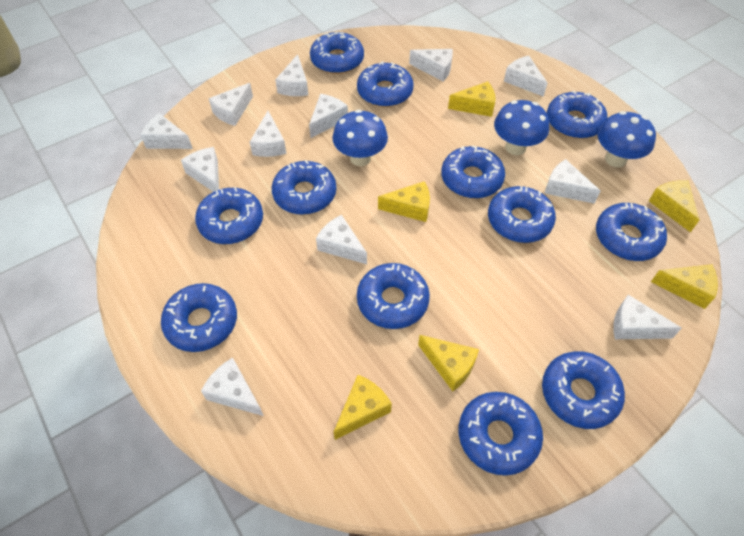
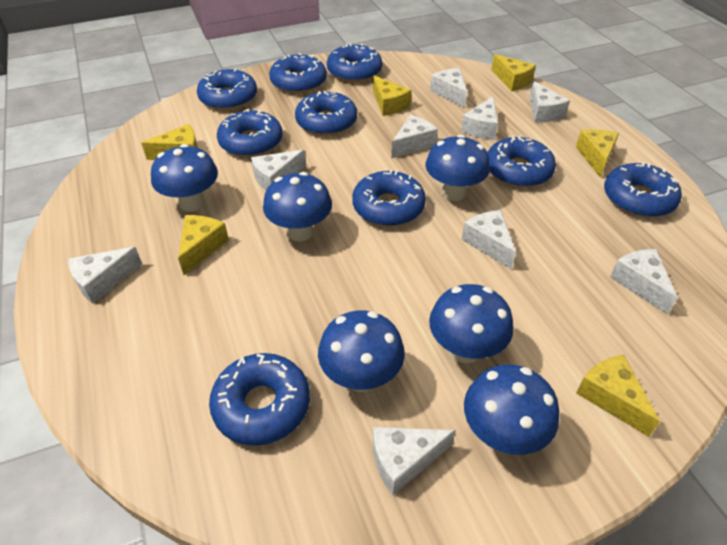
blue donut: 12 -> 9
blue mushroom: 3 -> 6
white cheese: 12 -> 9

